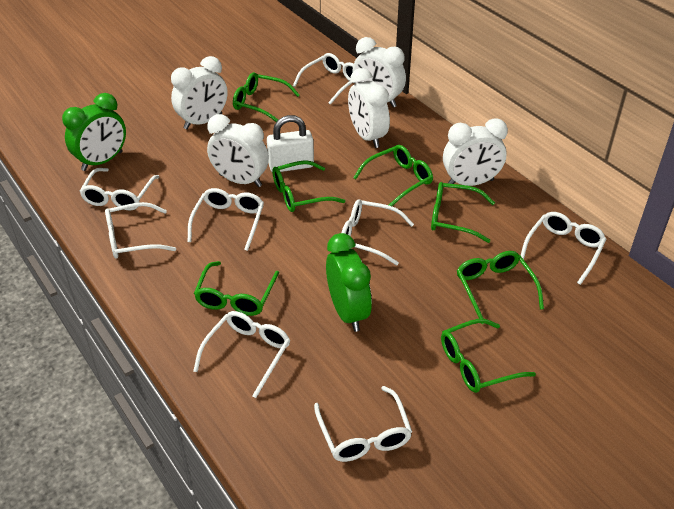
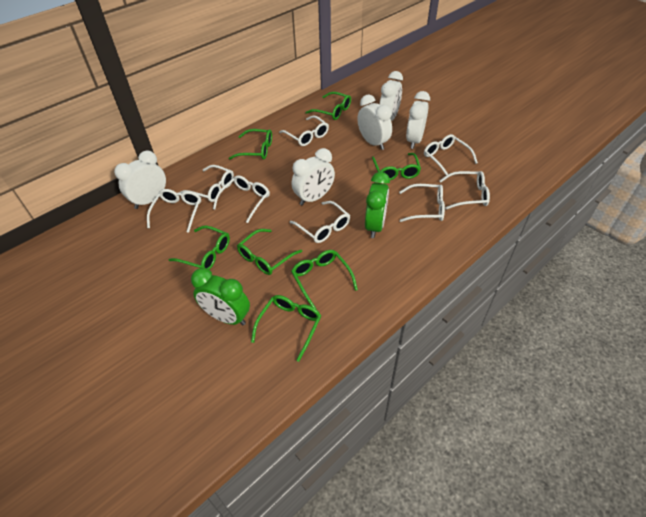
white padlock: 1 -> 0

